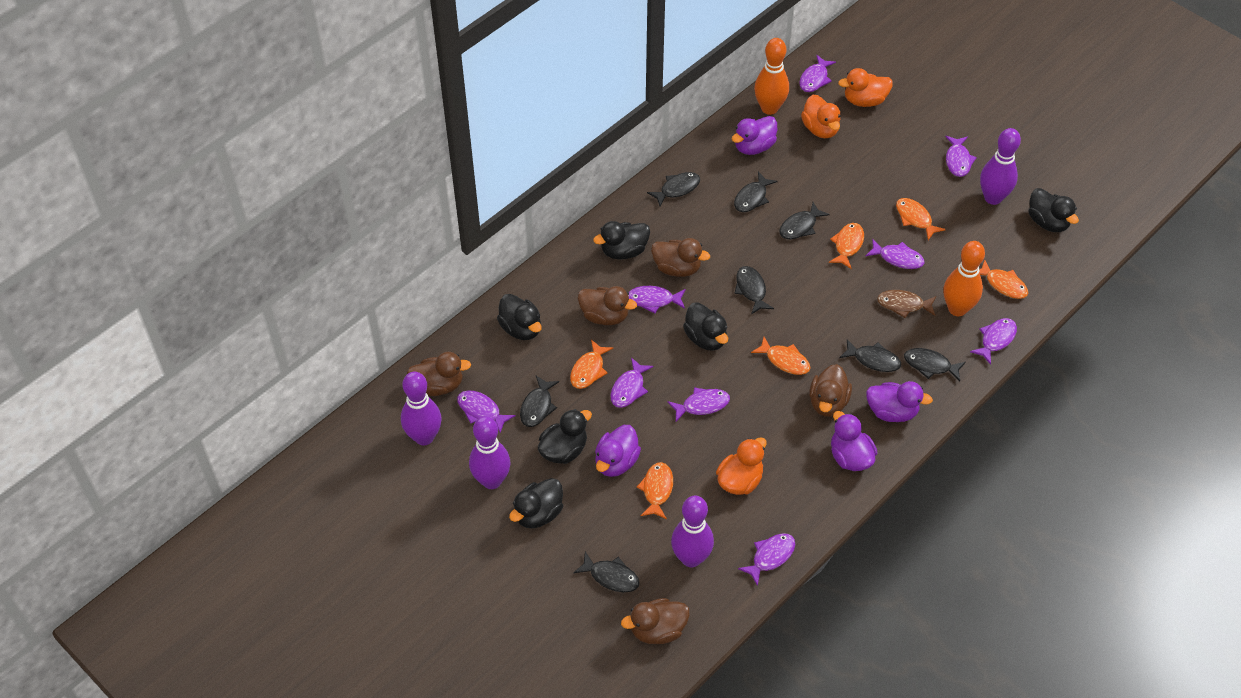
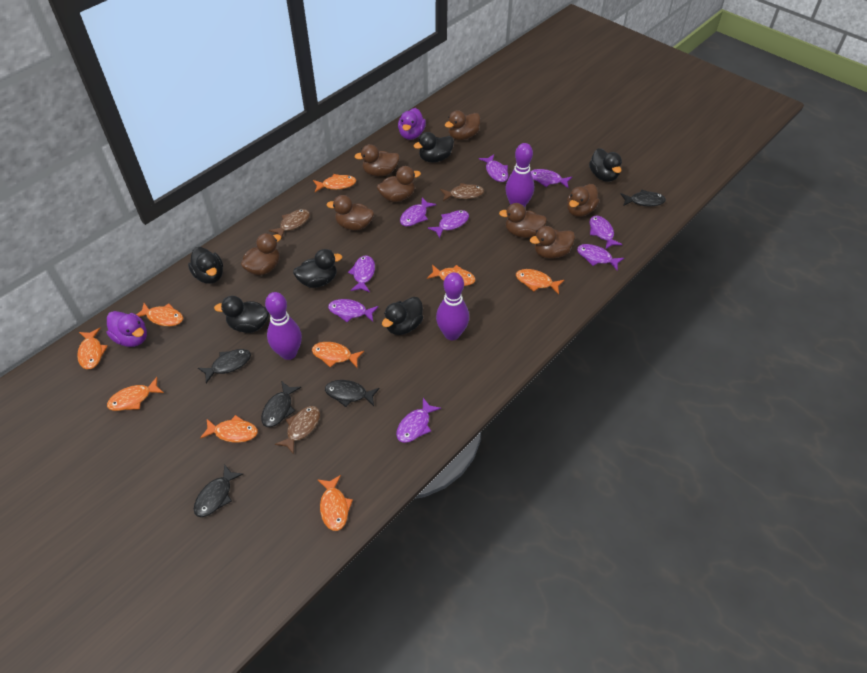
black fish: 8 -> 5
brown duck: 5 -> 8
brown fish: 1 -> 3
orange bowling pin: 2 -> 0
orange duck: 3 -> 0
orange fish: 6 -> 9
purple bowling pin: 4 -> 3
purple duck: 4 -> 2

